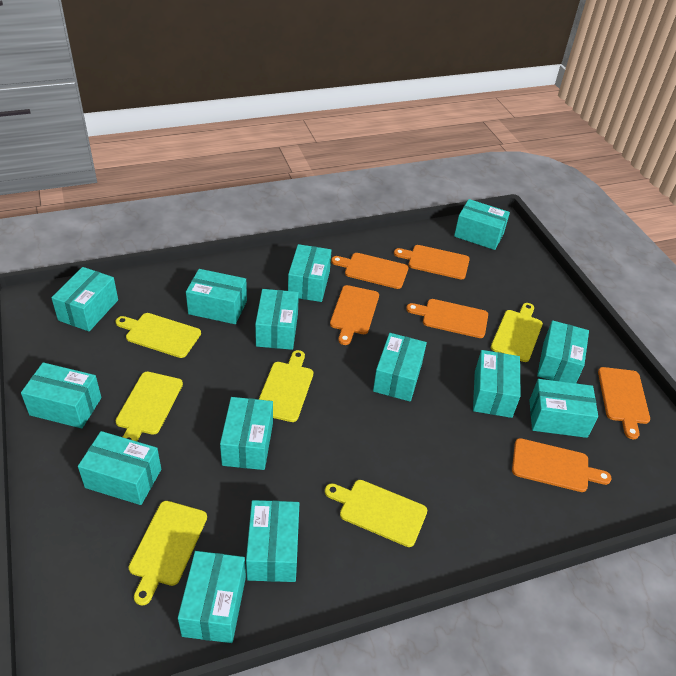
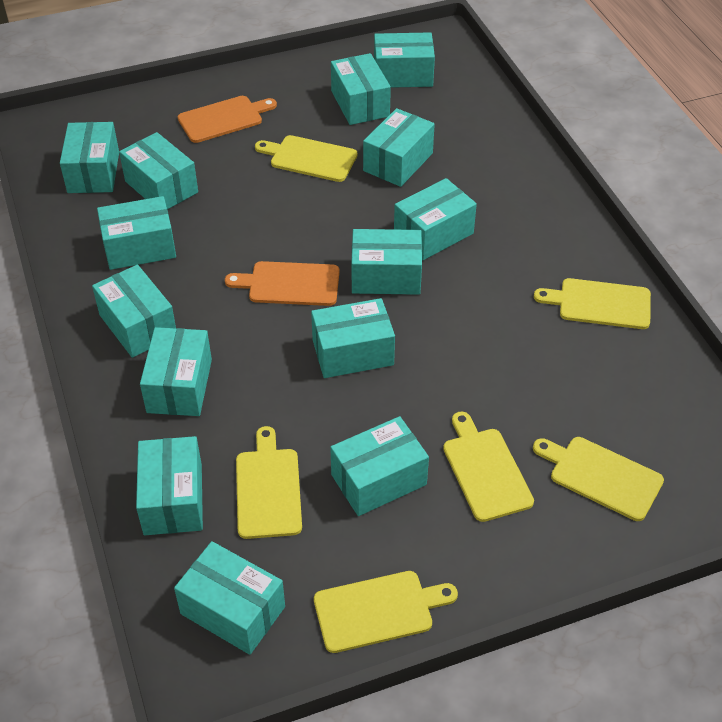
orange cutting board: 6 -> 2

